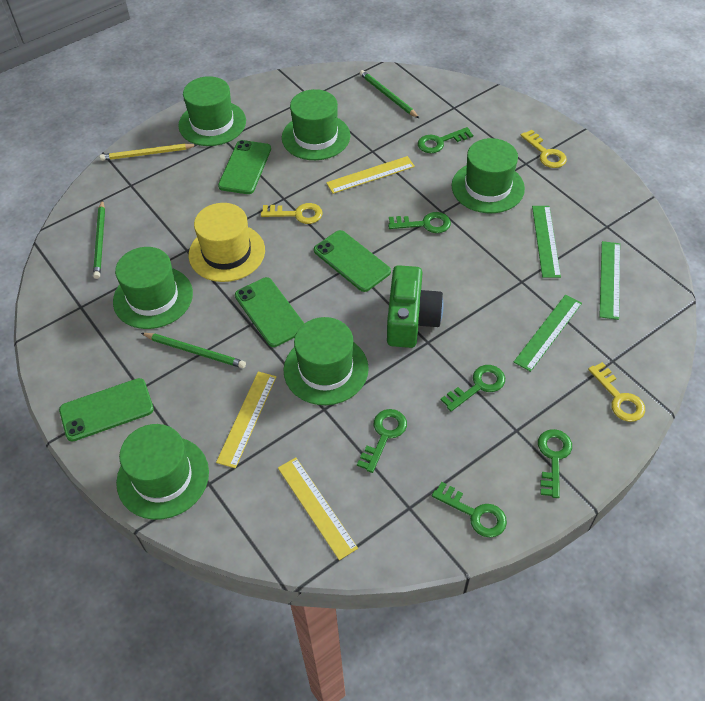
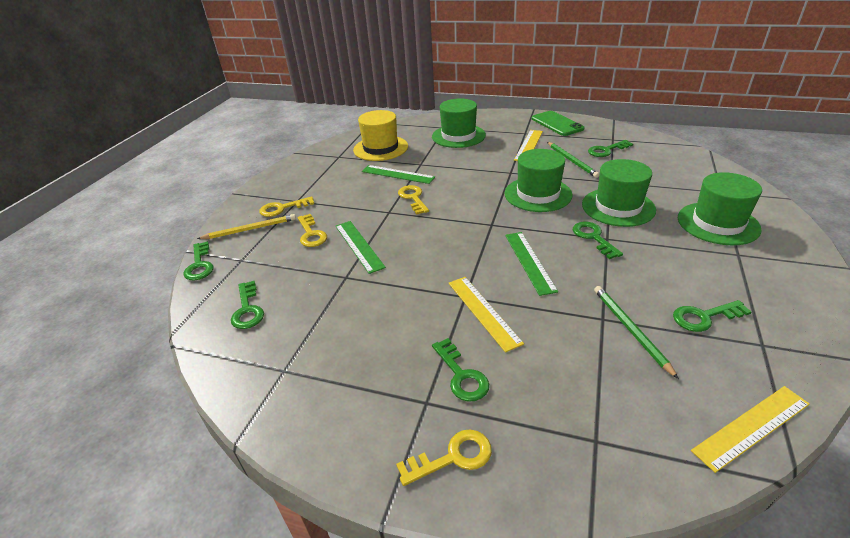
green camera: 1 -> 0
green hat: 6 -> 4
green pencil: 3 -> 2
green phone: 4 -> 1
yellow key: 3 -> 4

